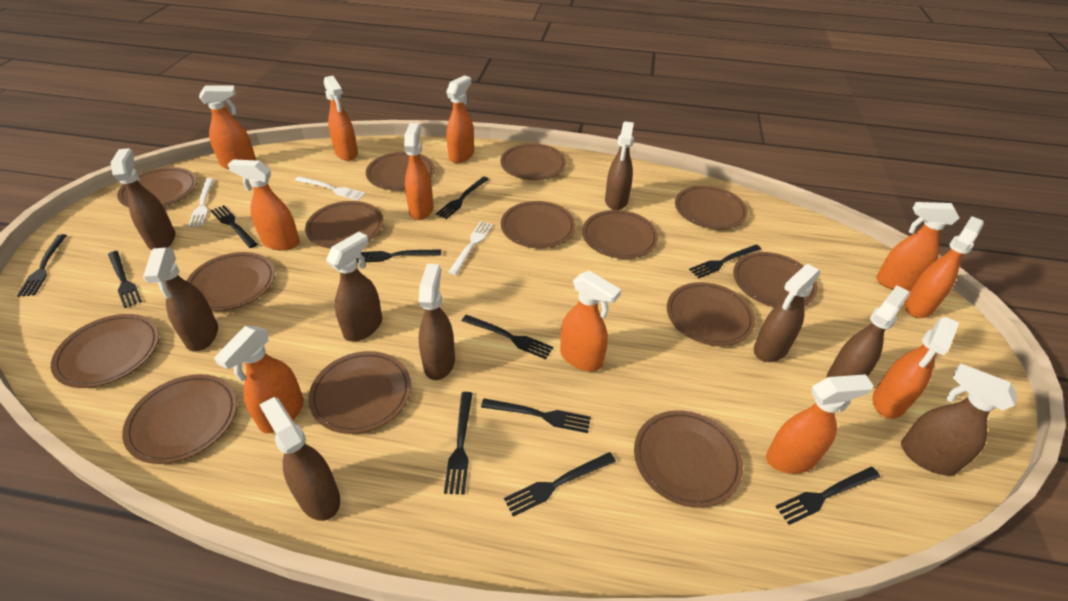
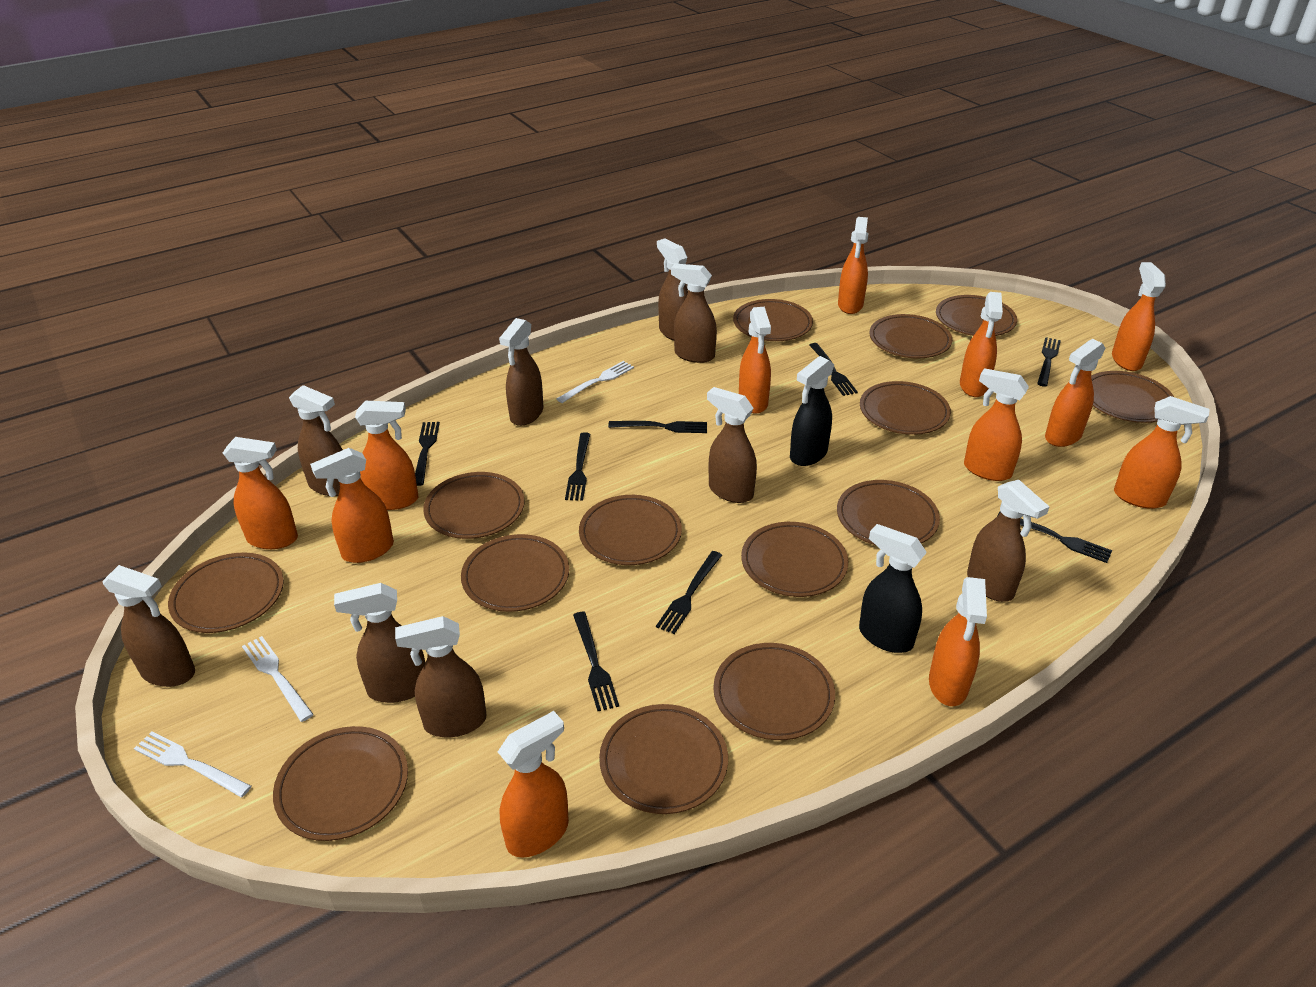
black fork: 11 -> 8
black spray bottle: 0 -> 2
orange spray bottle: 11 -> 12

